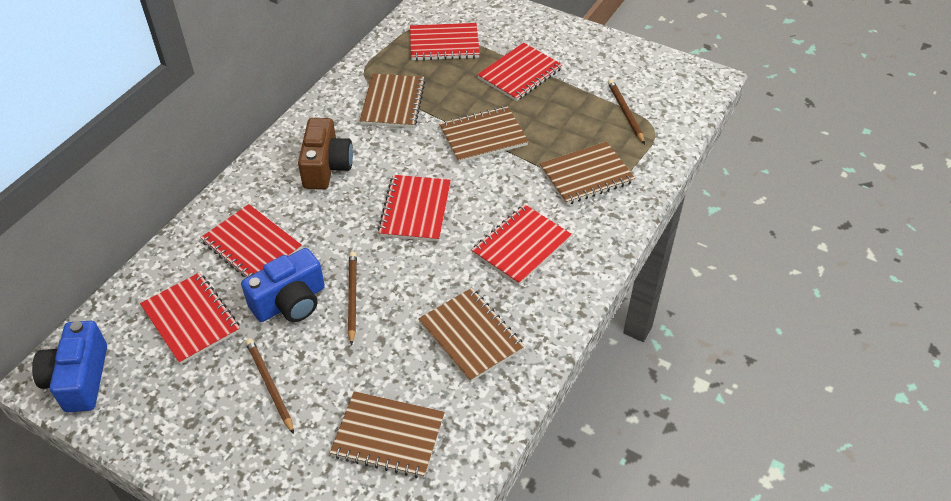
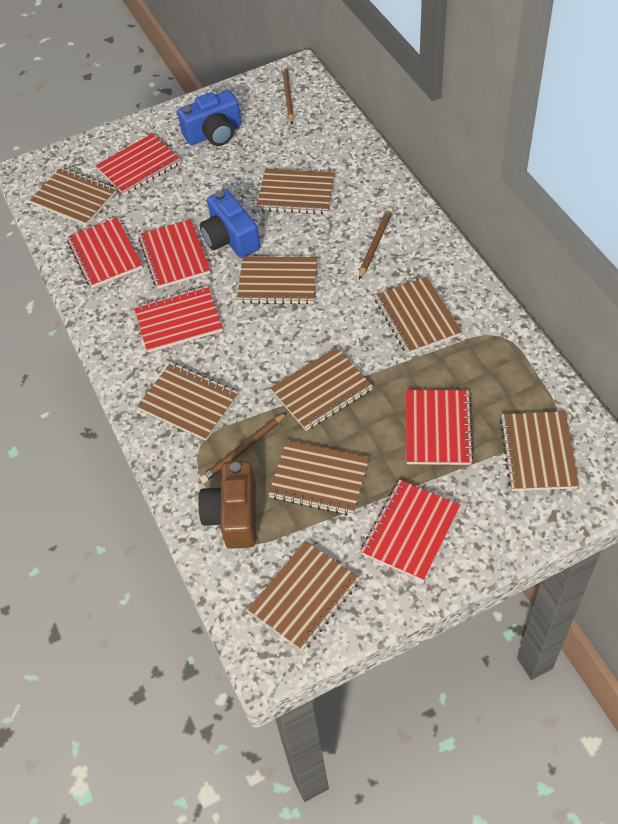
brown notebook: 5 -> 9

